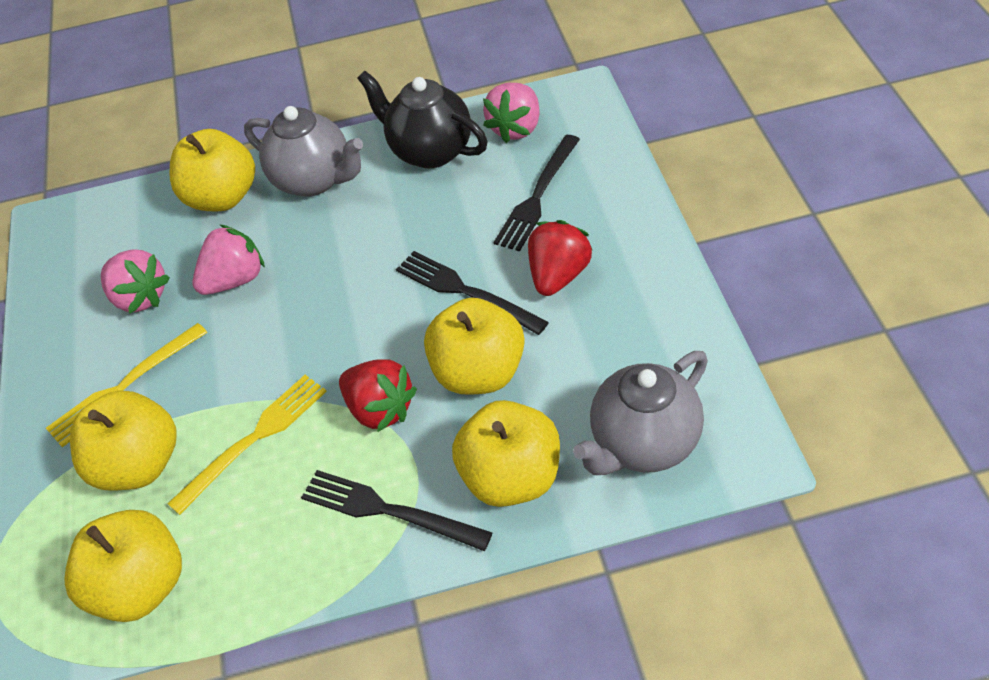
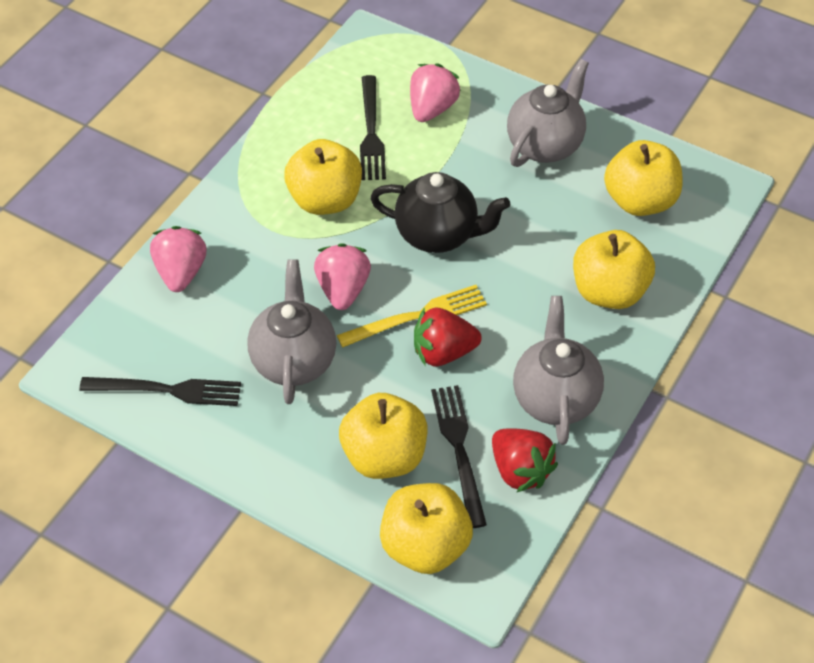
grey teapot: 2 -> 3
yellow fork: 2 -> 1

